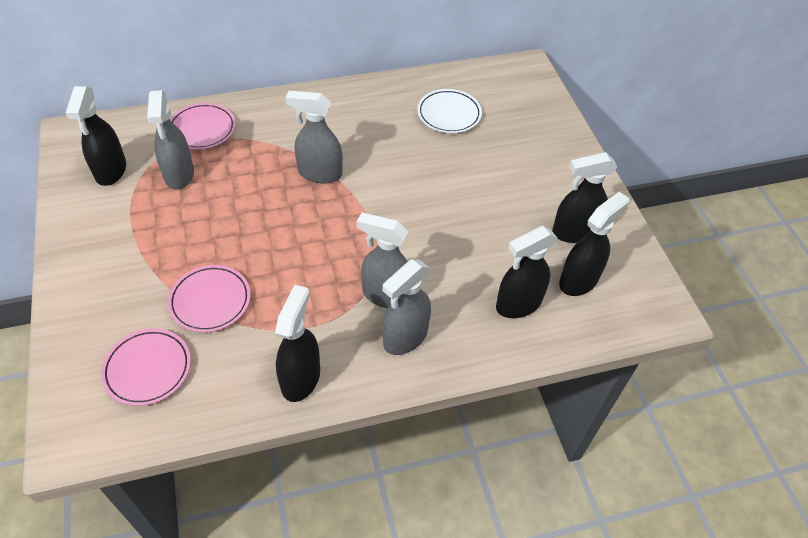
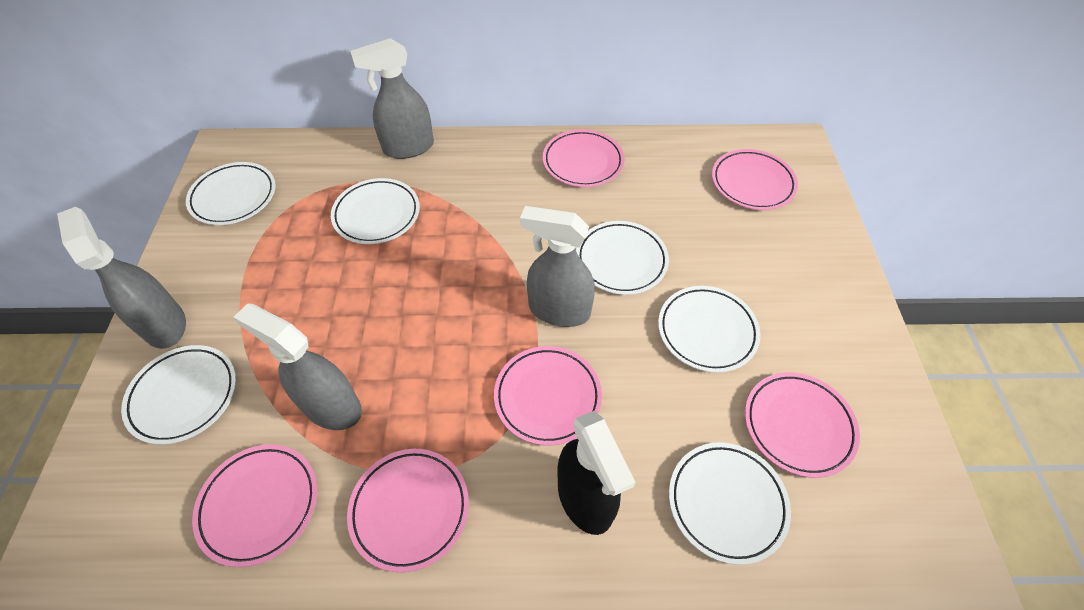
black spray bottle: 5 -> 1
pink plate: 3 -> 6
white plate: 1 -> 6

